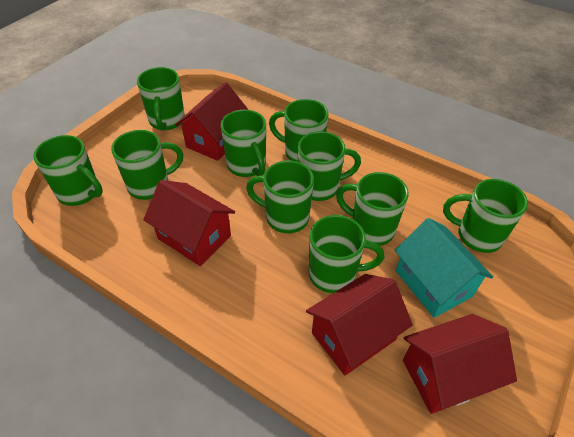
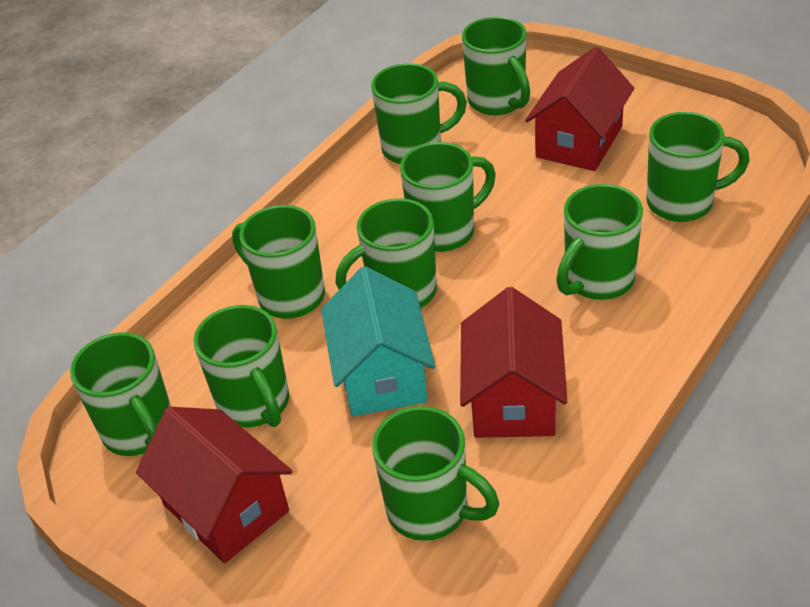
red house: 4 -> 3

